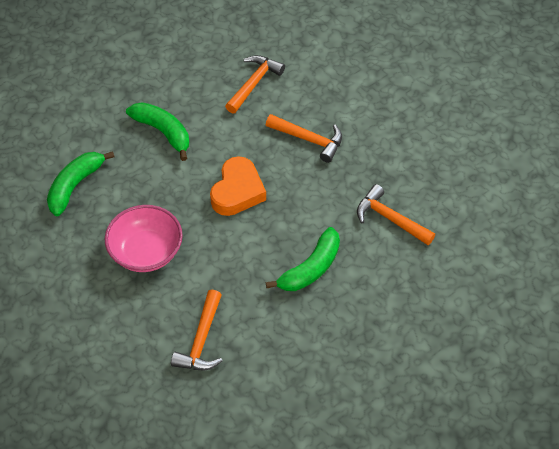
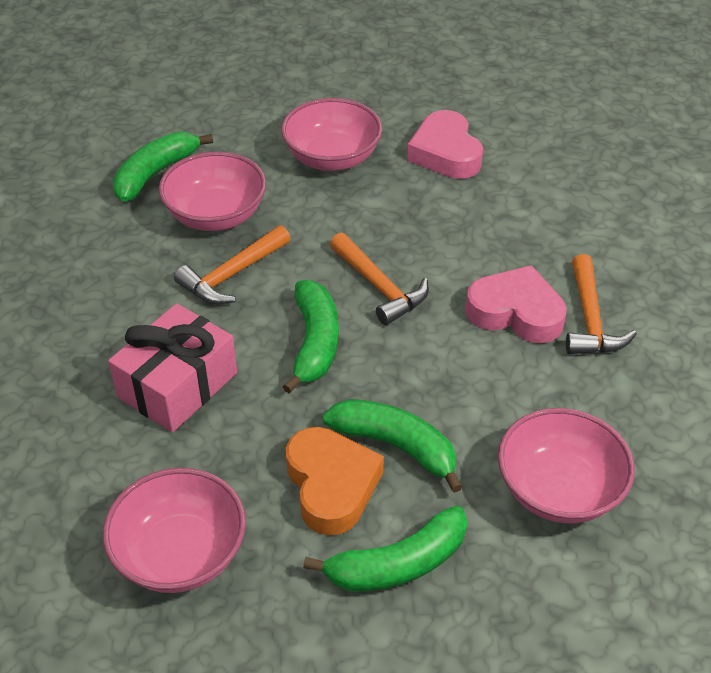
green banana: 3 -> 4
orange hammer: 4 -> 3
pink bowl: 1 -> 4
pink gift: 0 -> 1
pink heart: 0 -> 2

